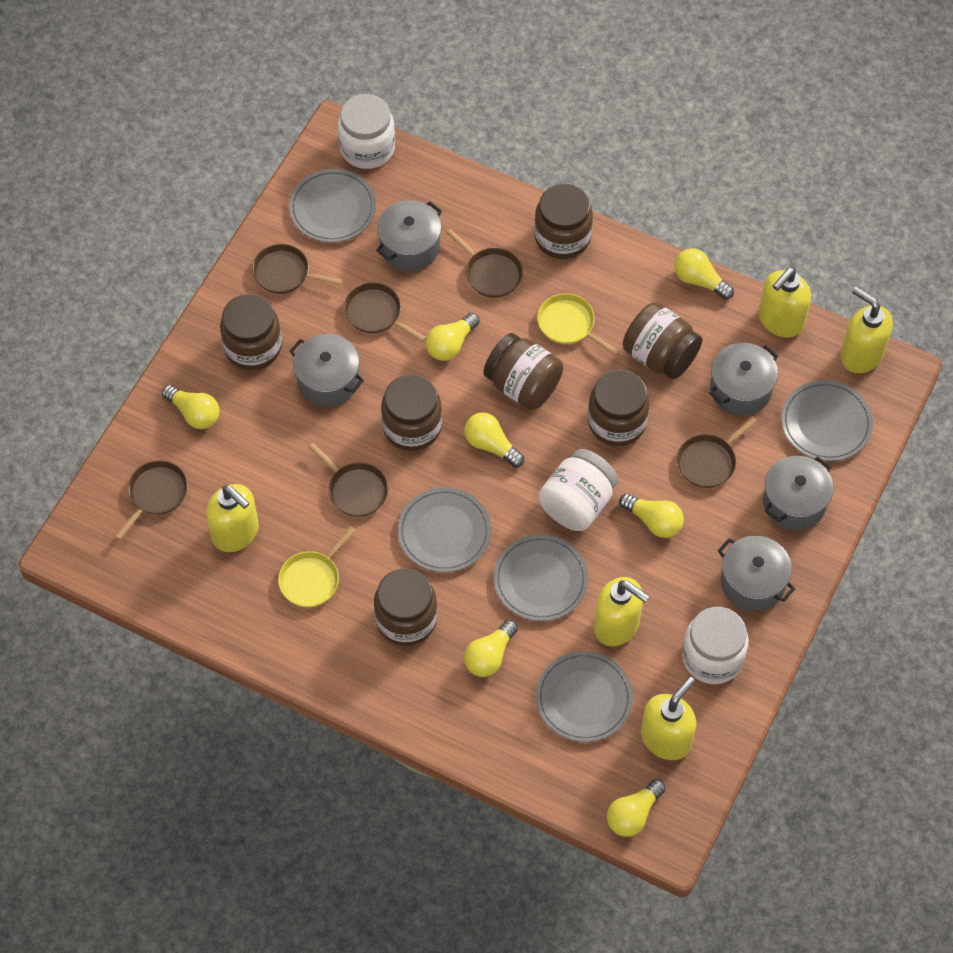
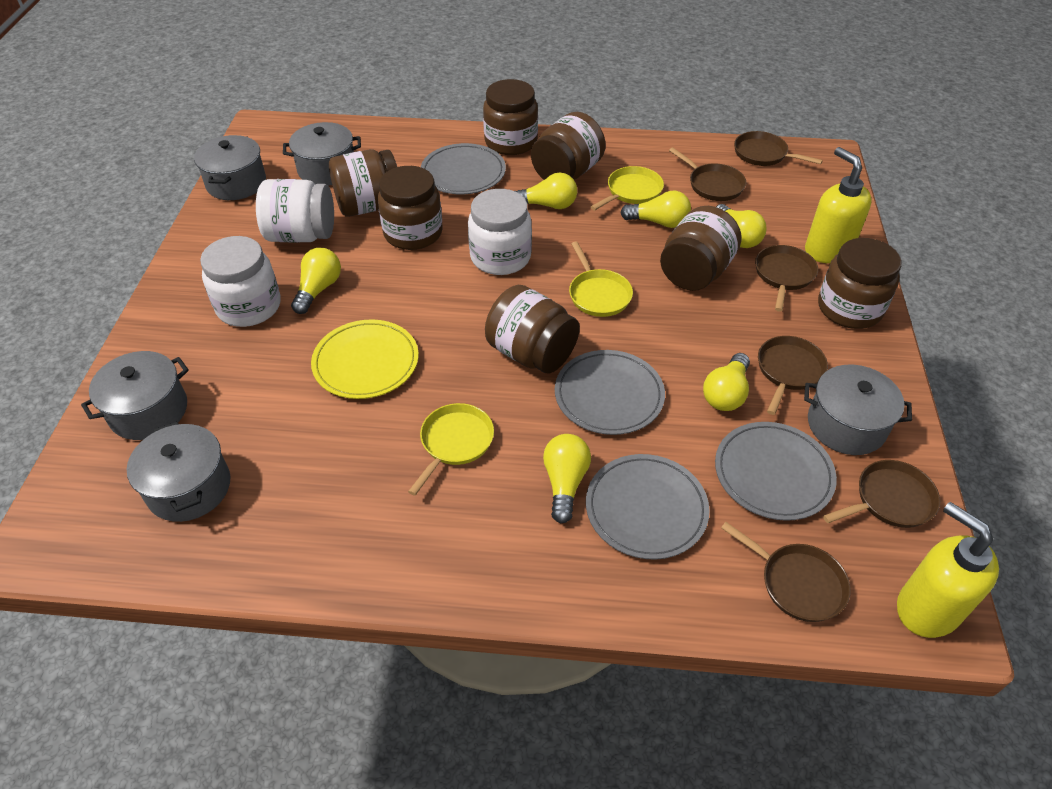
grey plate: 5 -> 4
yellow light bulb: 7 -> 6
yellow pan: 2 -> 3
yellow plate: 0 -> 1
yellow soap dispenser: 5 -> 2

